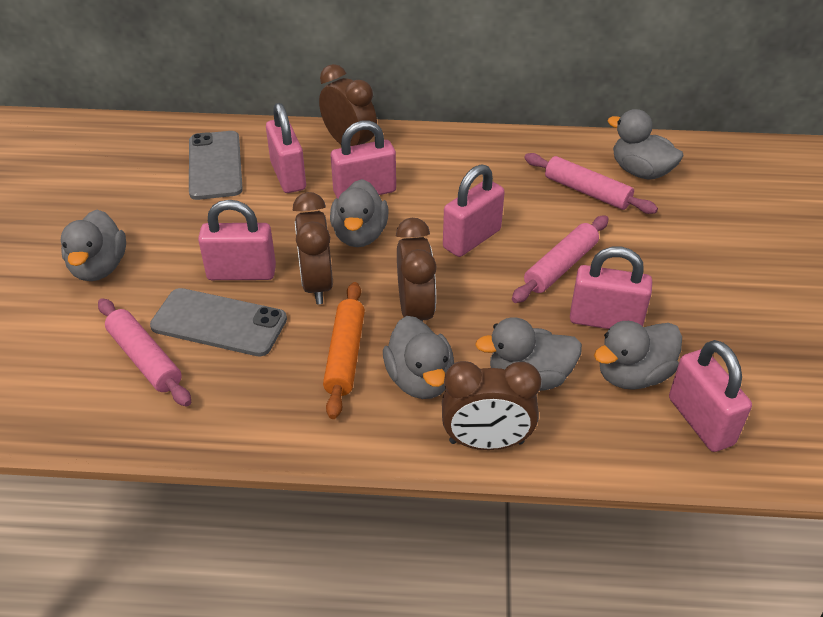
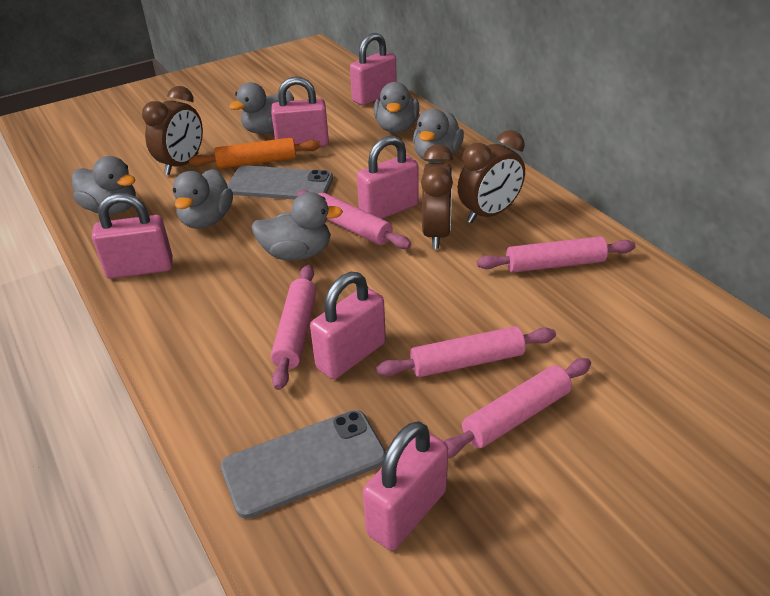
brown clock: 4 -> 3
pink rolling pin: 3 -> 5

